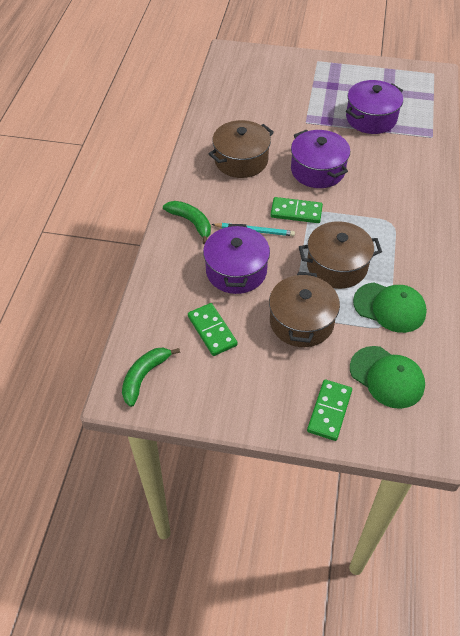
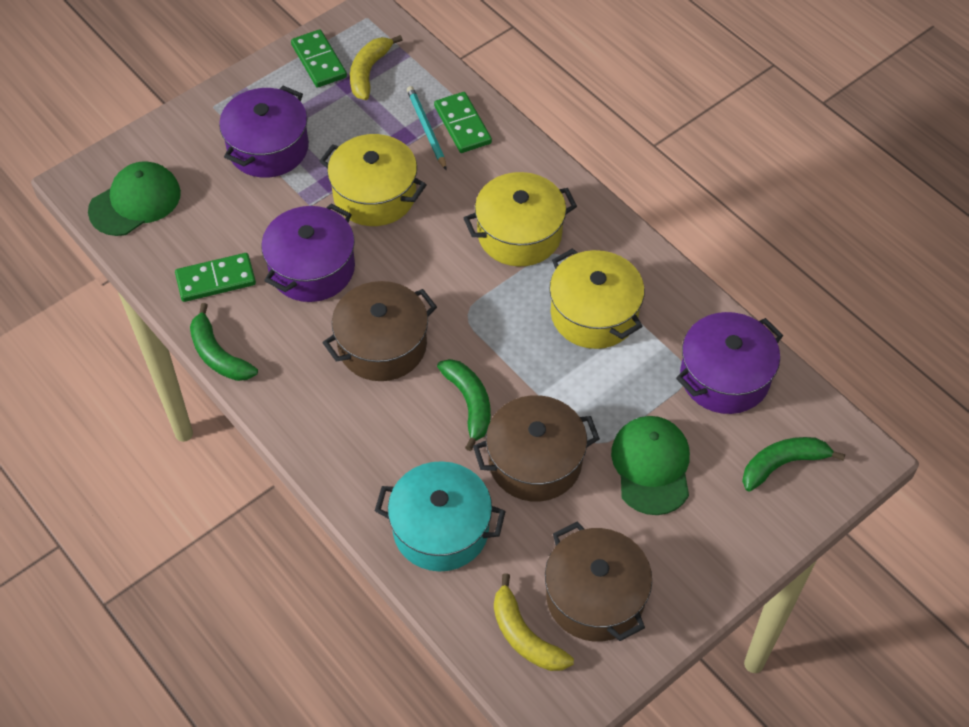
green banana: 2 -> 3
turquoise pot: 0 -> 1
yellow banana: 0 -> 2
yellow pot: 0 -> 3

